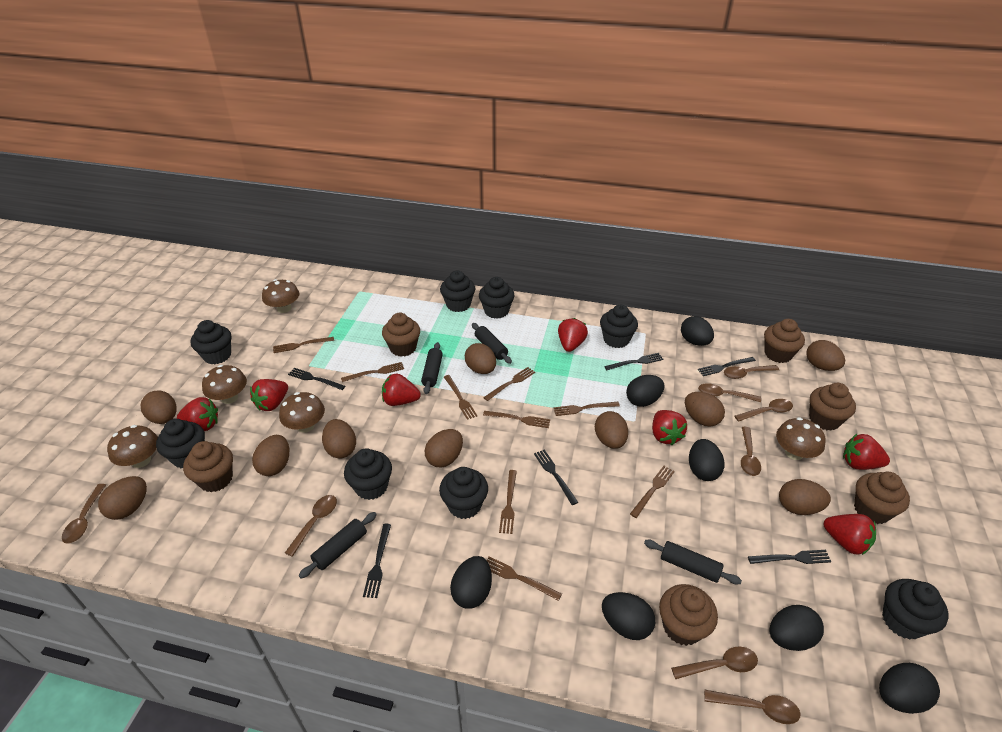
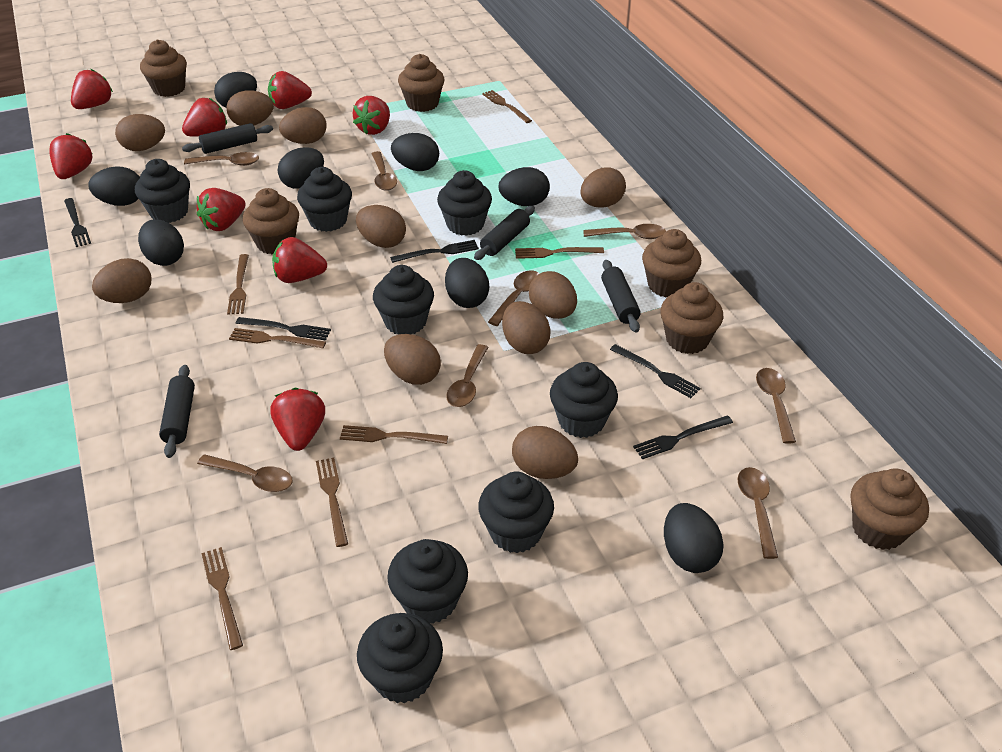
black egg: 7 -> 8
black fork: 6 -> 5
brown fork: 9 -> 7
brown mushroom: 5 -> 0
red strawberry: 7 -> 8

